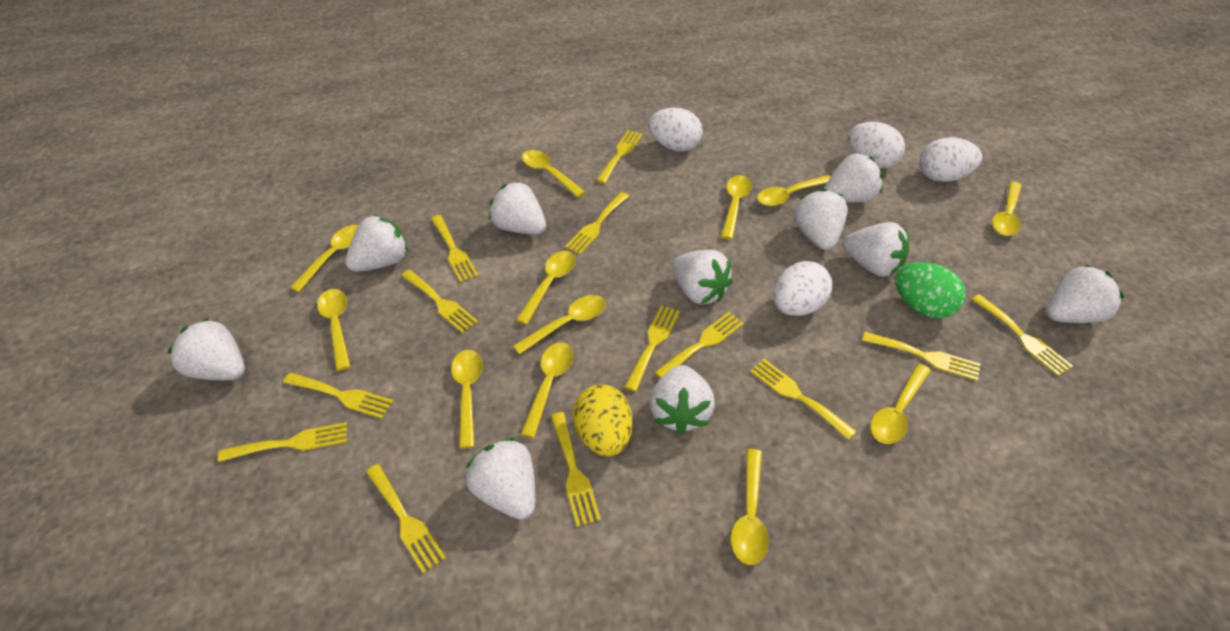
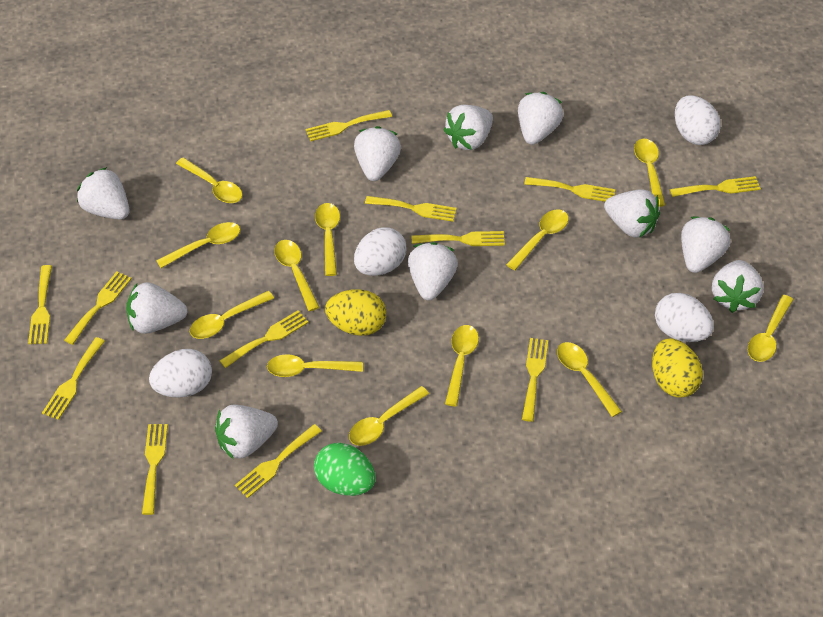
yellow egg: 1 -> 2
yellow fork: 13 -> 12

